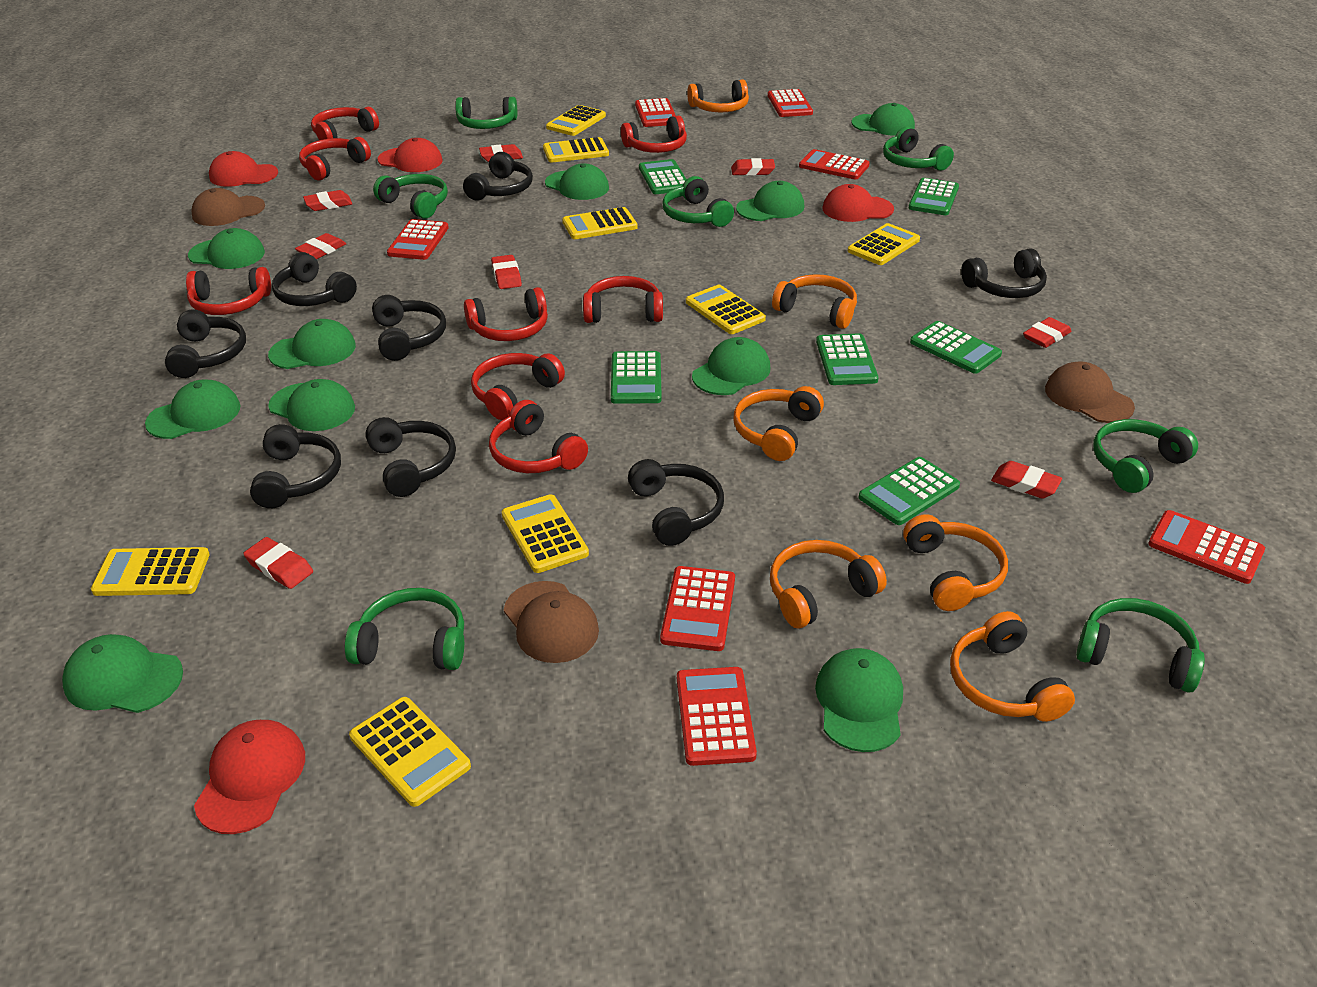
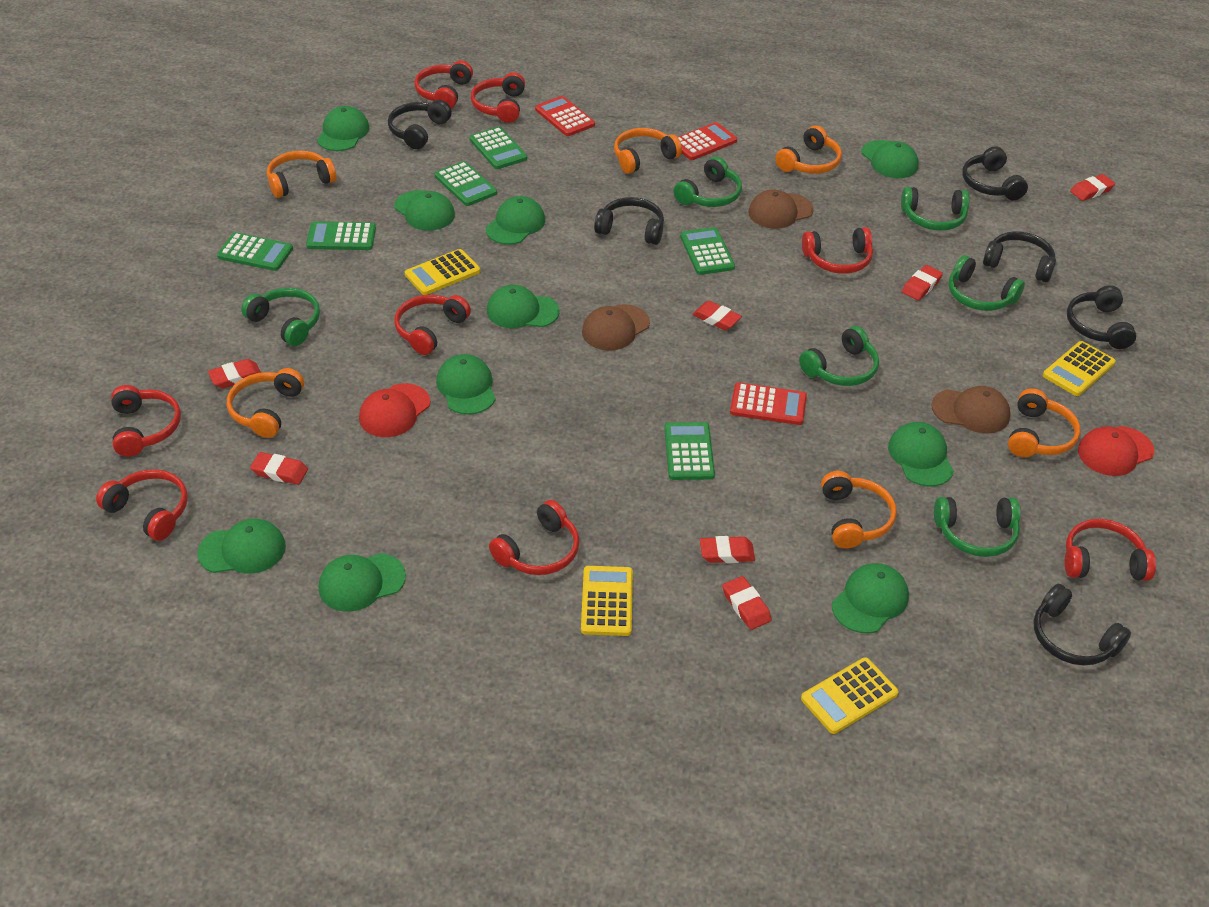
black headphones: 8 -> 6
green headphones: 7 -> 6
red calculator: 7 -> 3
red cap: 4 -> 2
red eraser: 8 -> 7
yellow calculator: 8 -> 4

